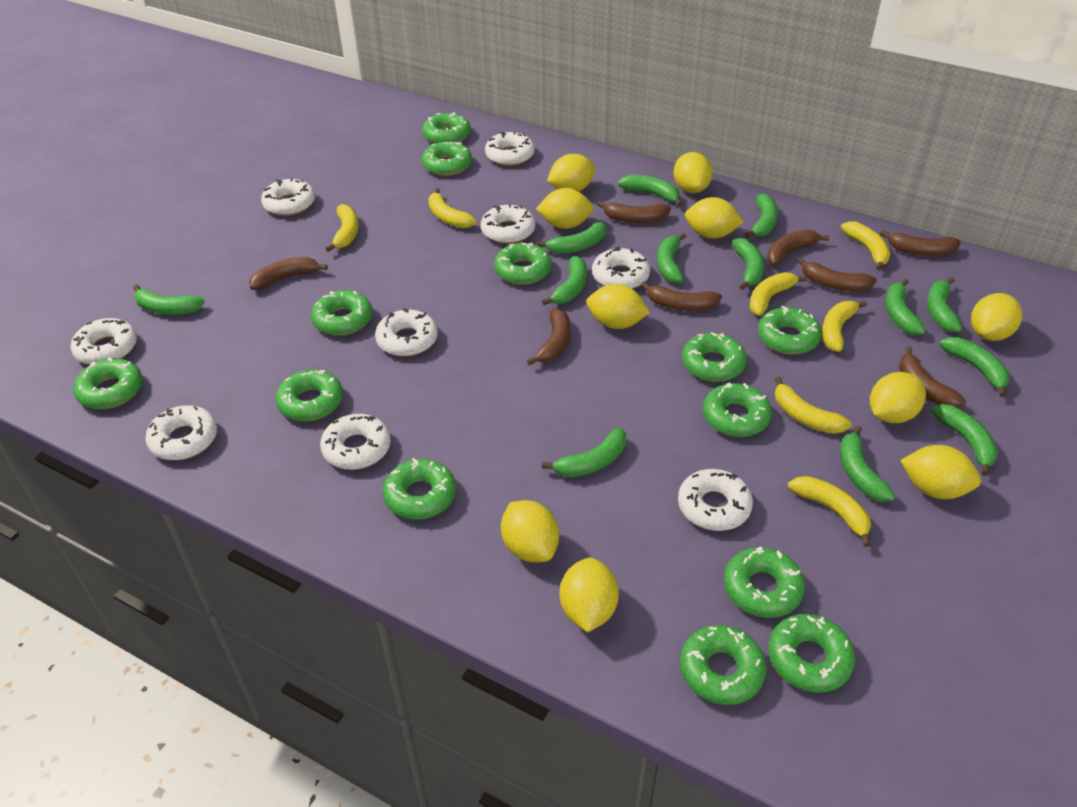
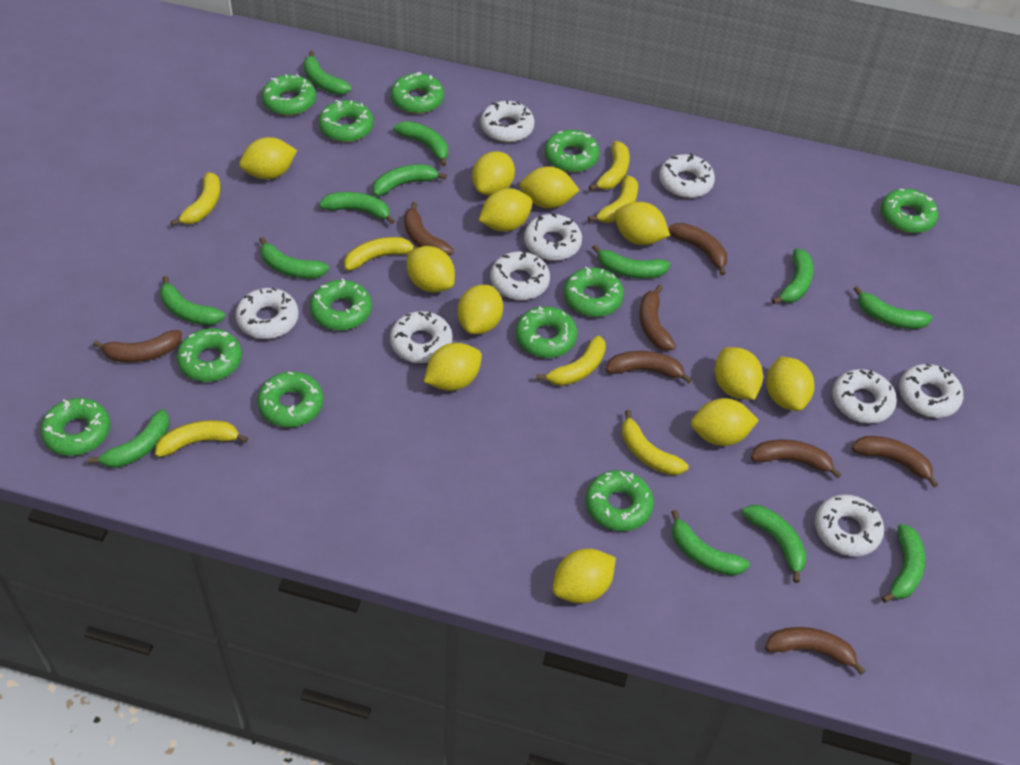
green donut: 13 -> 12
yellow lemon: 10 -> 12

